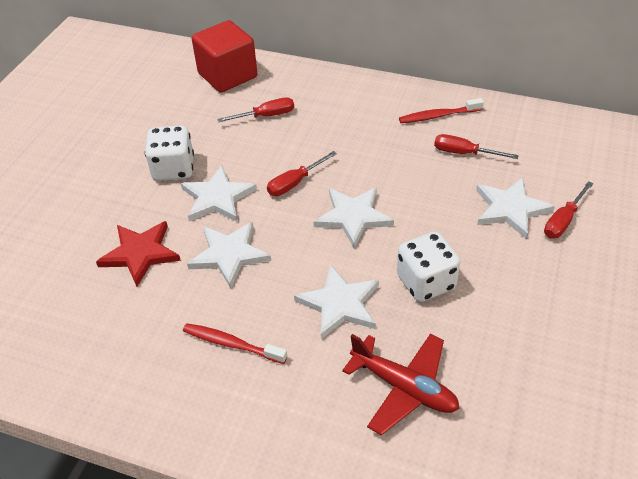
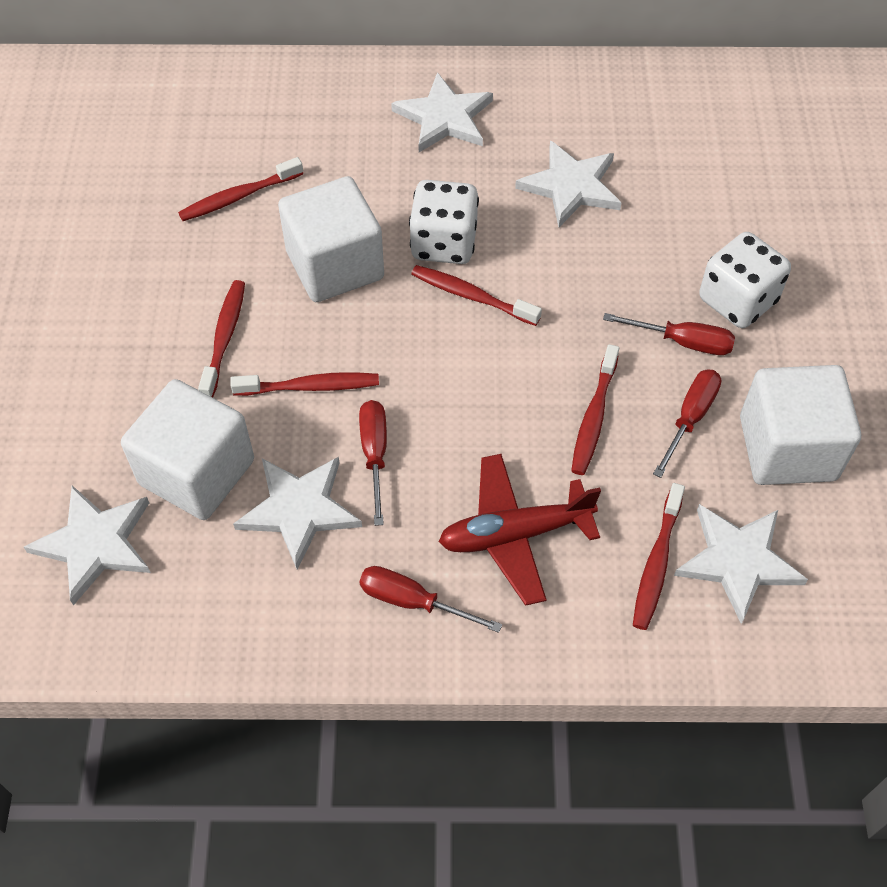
red cube: 1 -> 0
red star: 1 -> 0
red toothbrush: 2 -> 6
white cube: 0 -> 3

